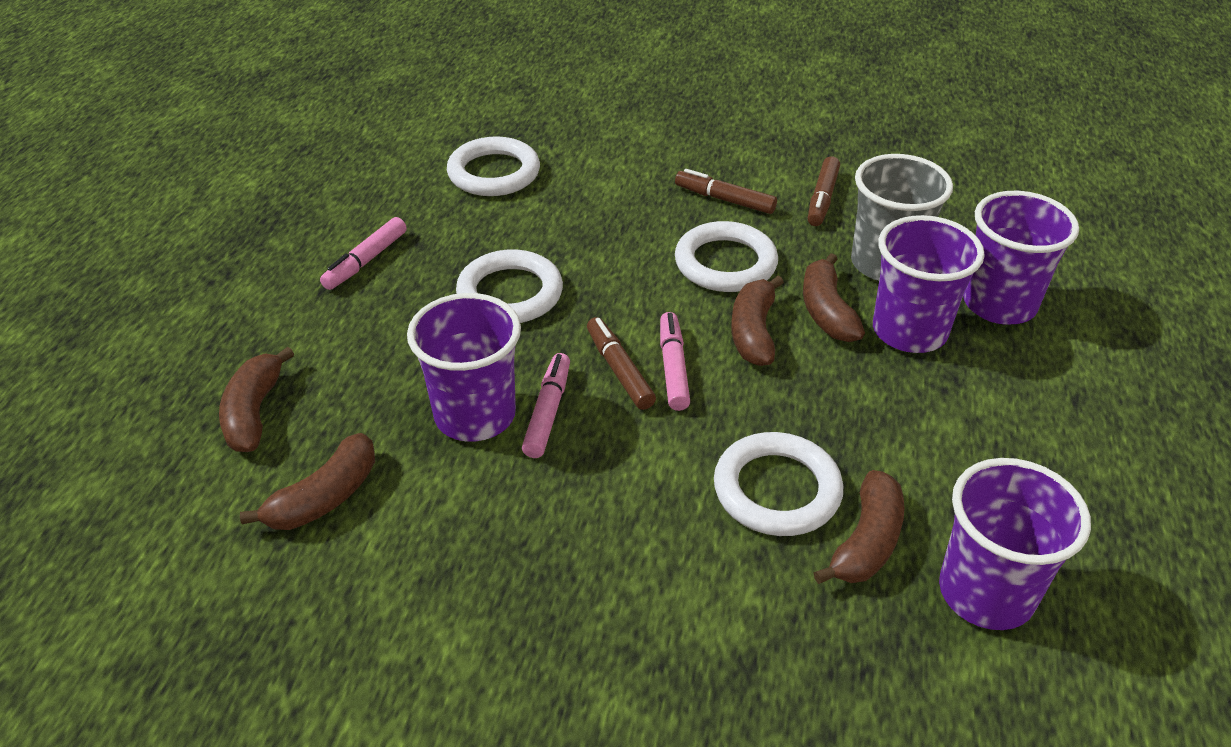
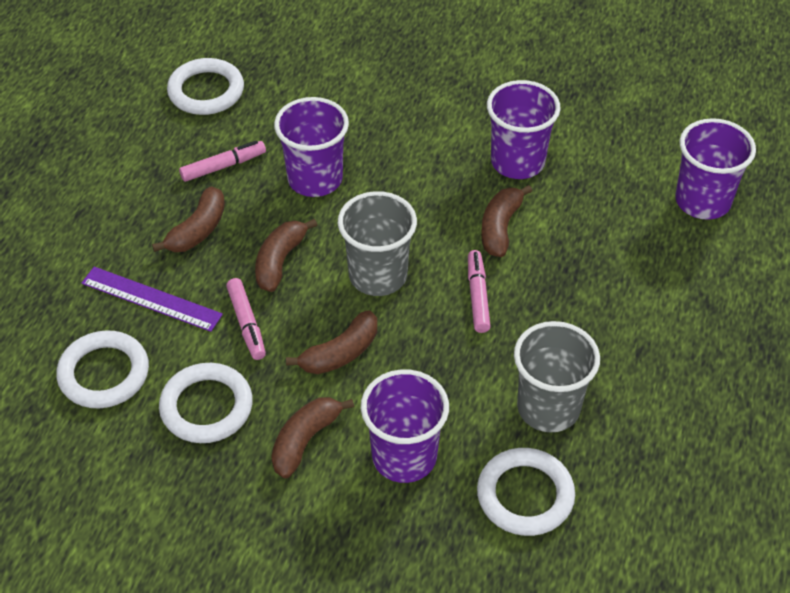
brown marker: 3 -> 0
grey cup: 1 -> 2
purple ruler: 0 -> 1

